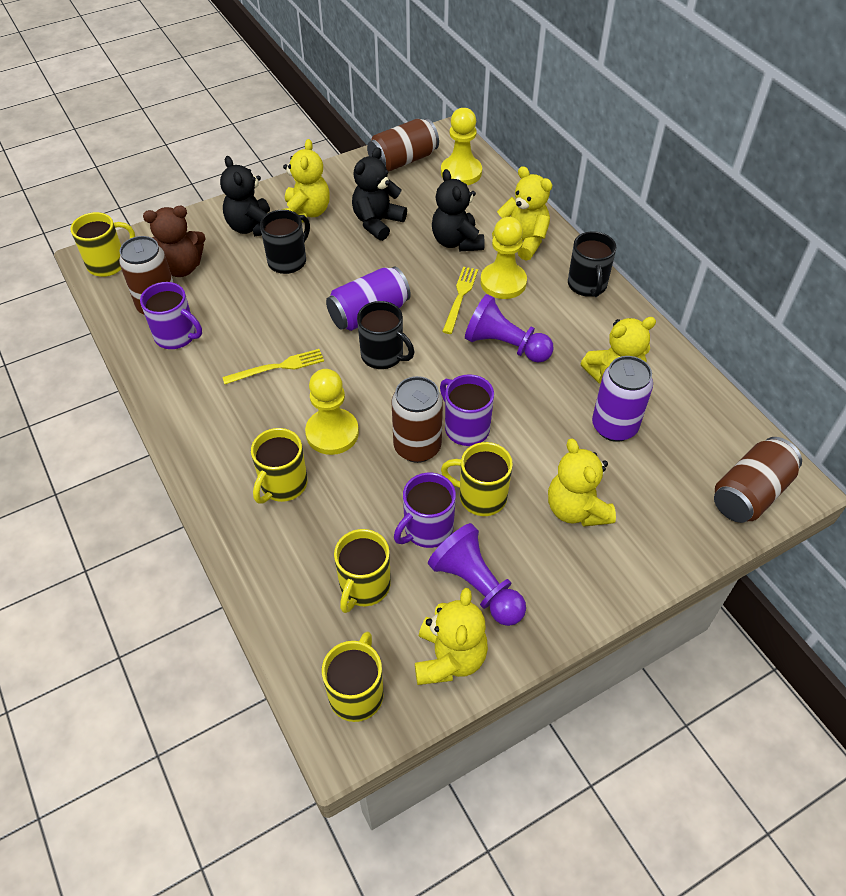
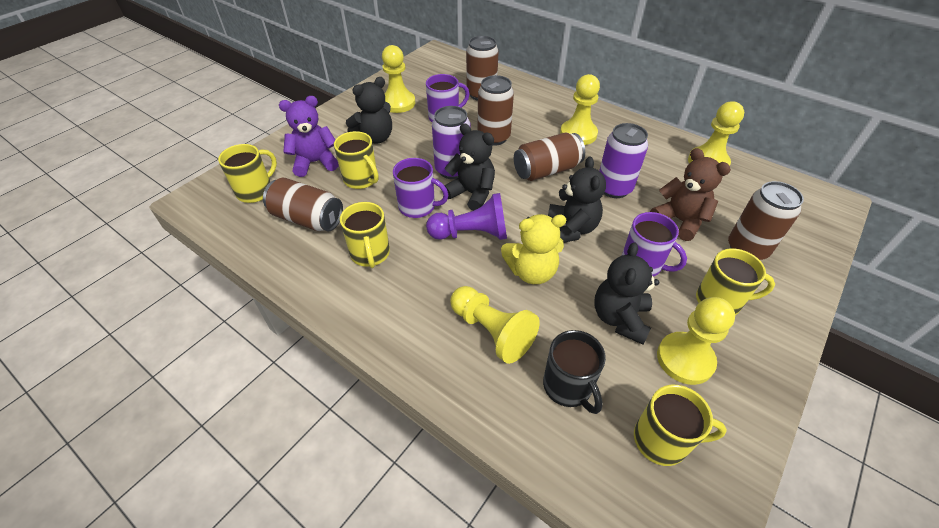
black mug: 3 -> 1
black teddy bear: 3 -> 4
brown can: 4 -> 5
purple pawn: 2 -> 1
purple teddy bear: 0 -> 1
yellow fork: 2 -> 0
yellow pawn: 3 -> 5
yellow teddy bear: 5 -> 1

